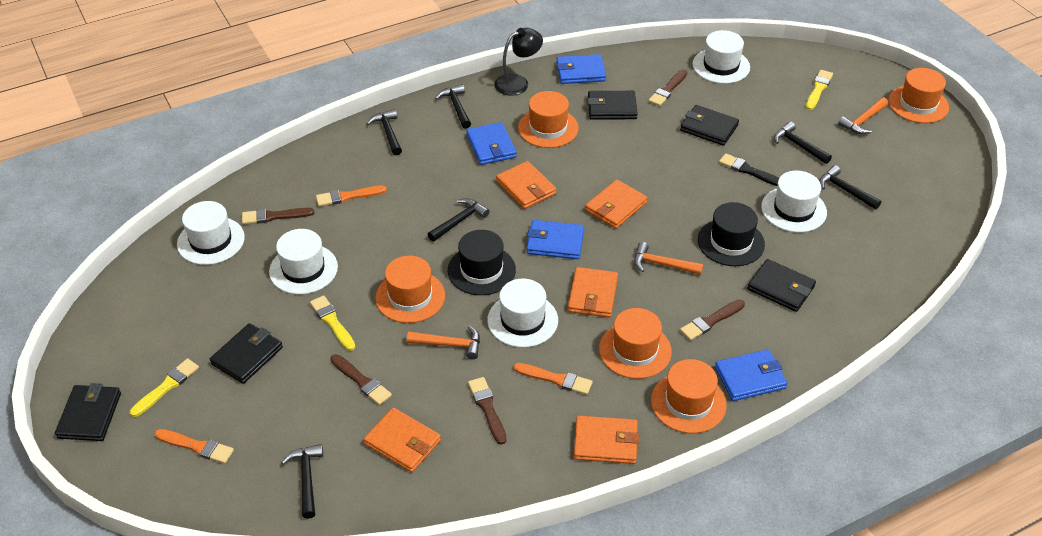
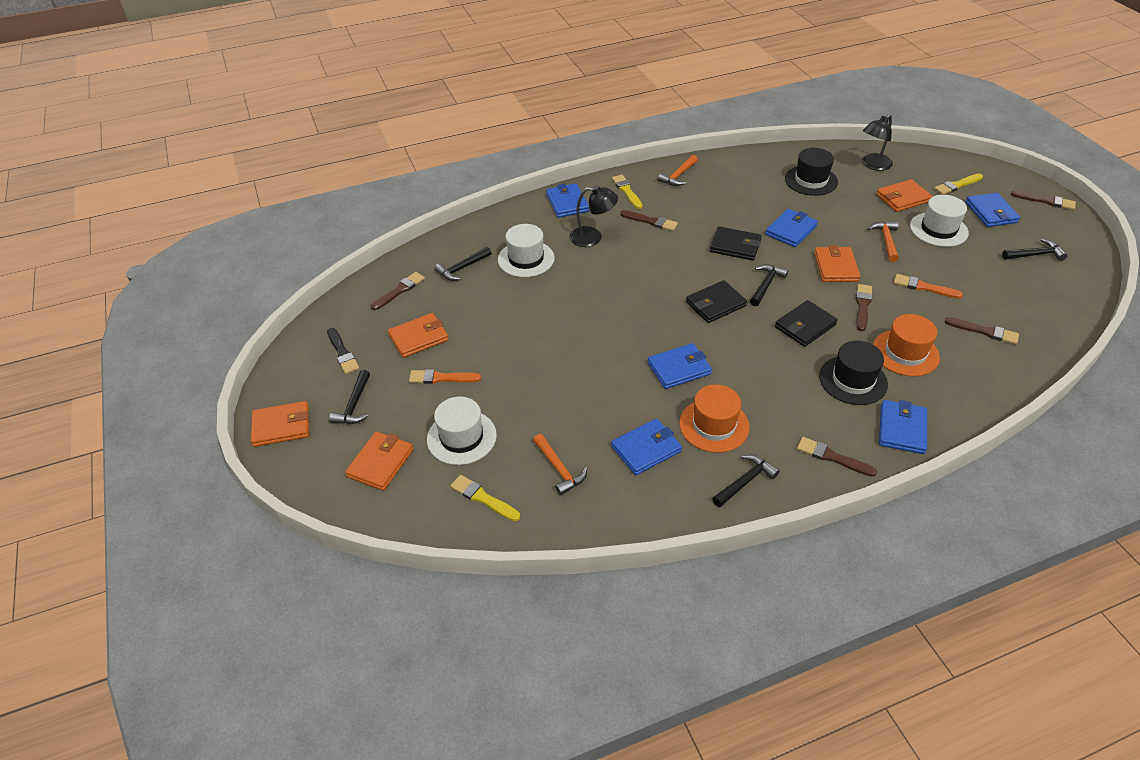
black hammer: 6 -> 5
black lamp: 1 -> 2
black wallet: 5 -> 3
blue wallet: 4 -> 6
brown brush: 5 -> 6
orange brush: 3 -> 2
orange hat: 5 -> 2
white hat: 5 -> 3

